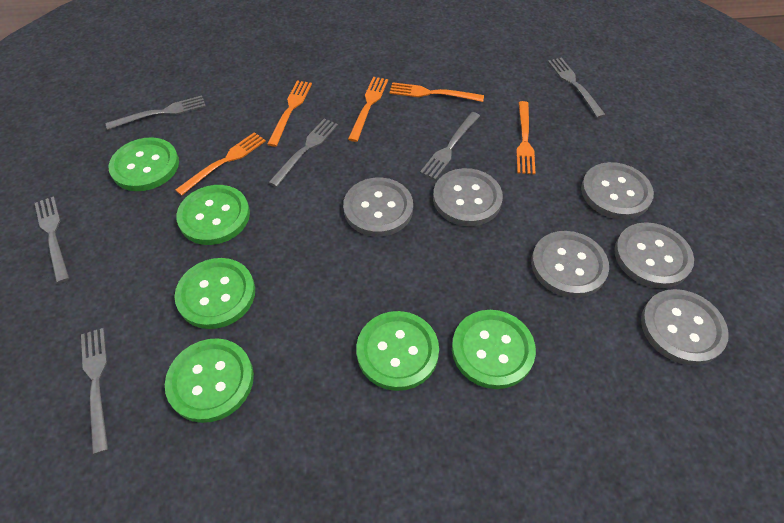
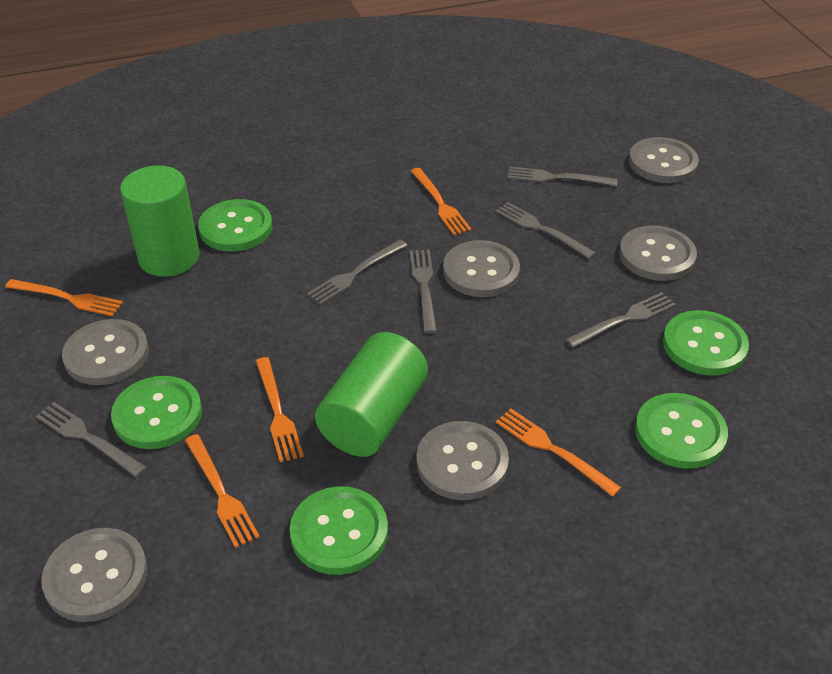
green button: 6 -> 5
green cylinder: 0 -> 2

